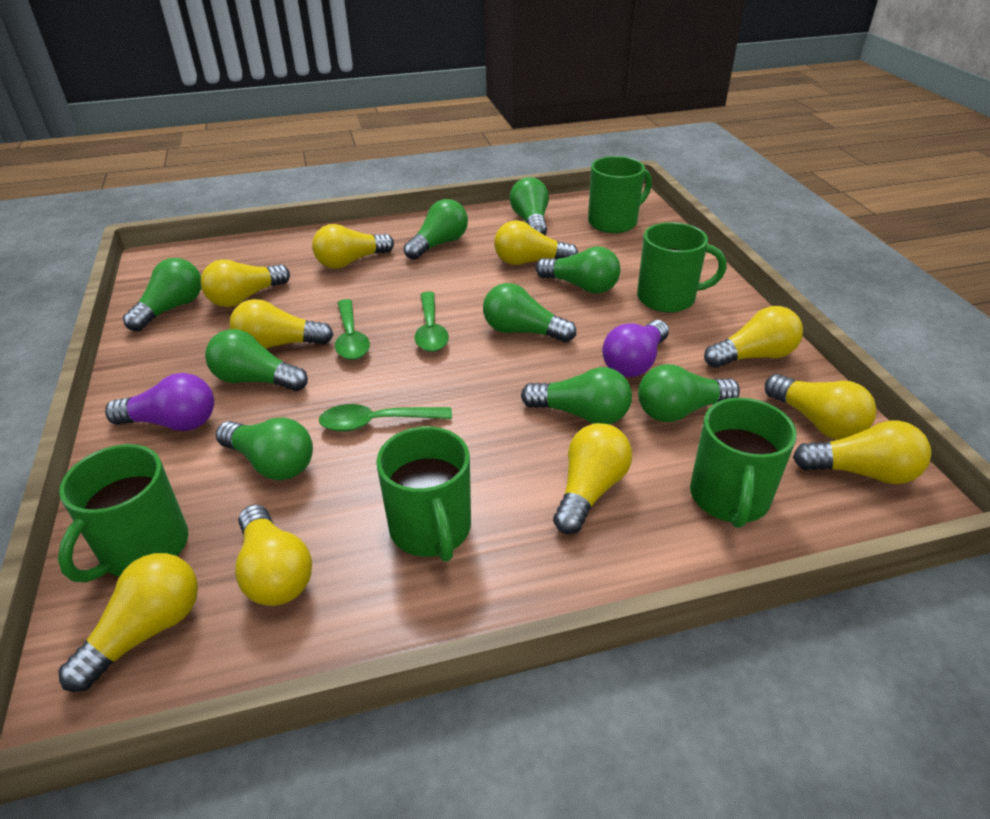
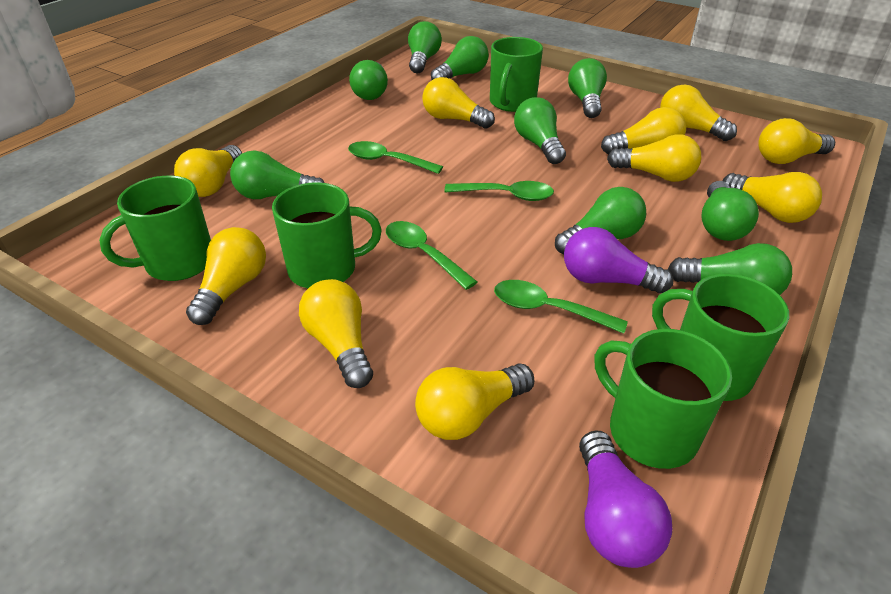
green spoon: 3 -> 4

